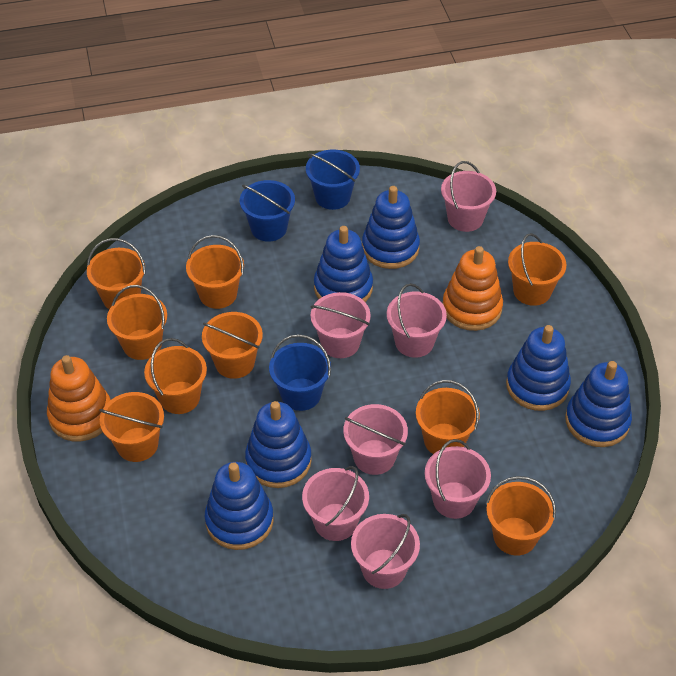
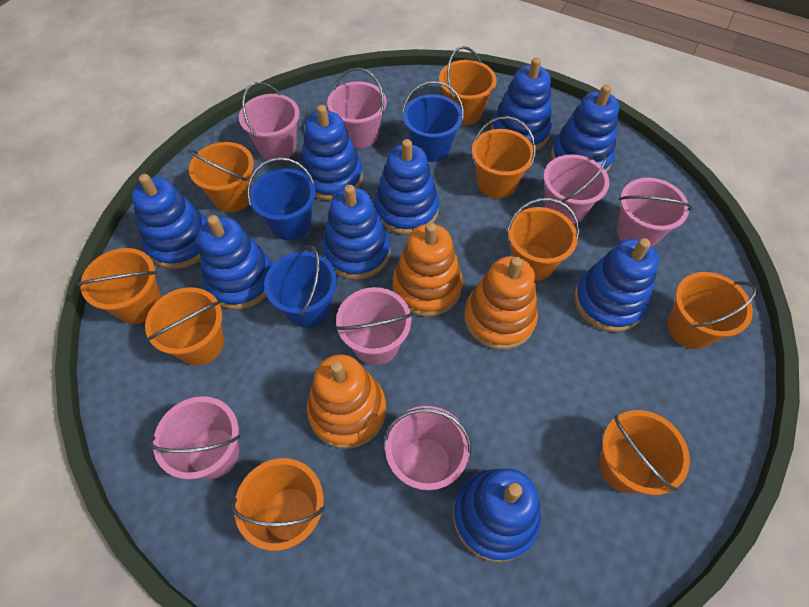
blue stacking toy: 6 -> 9
orange stacking toy: 2 -> 3

